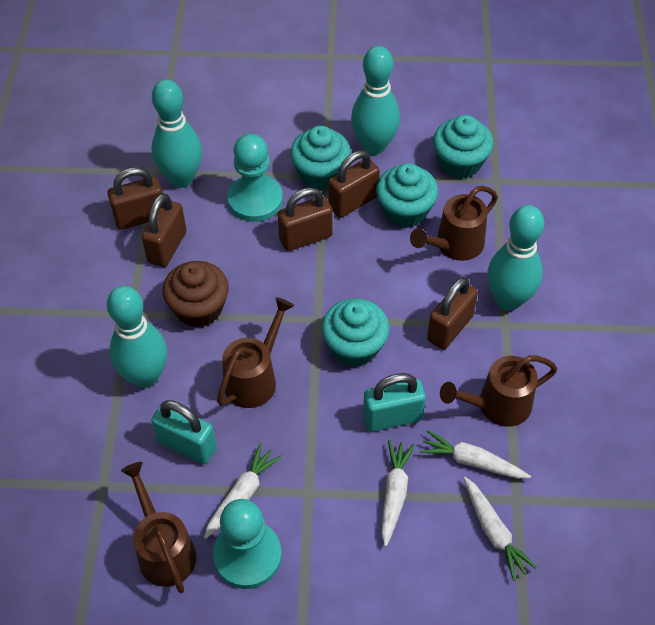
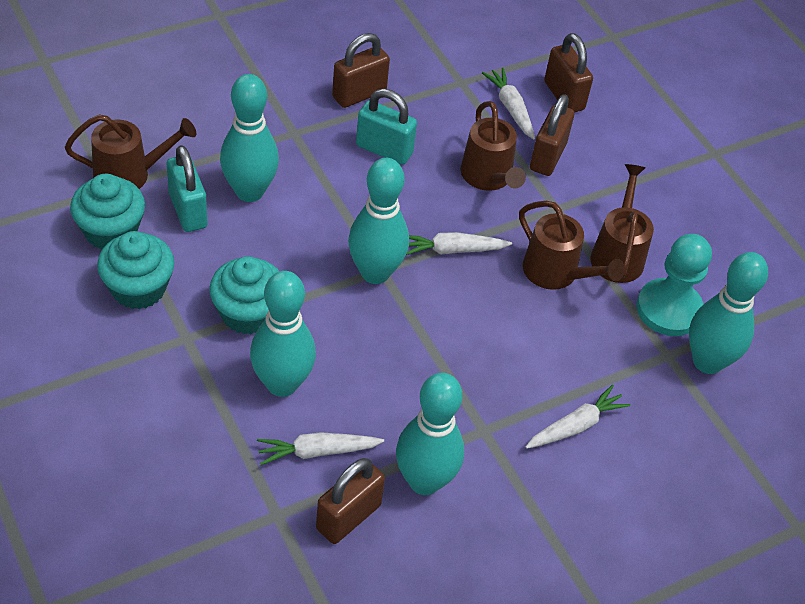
brown cupcake: 1 -> 0
brown padlock: 5 -> 4
turquoise bowling pin: 4 -> 5
turquoise cupcake: 4 -> 3
turquoise pawn: 2 -> 1

